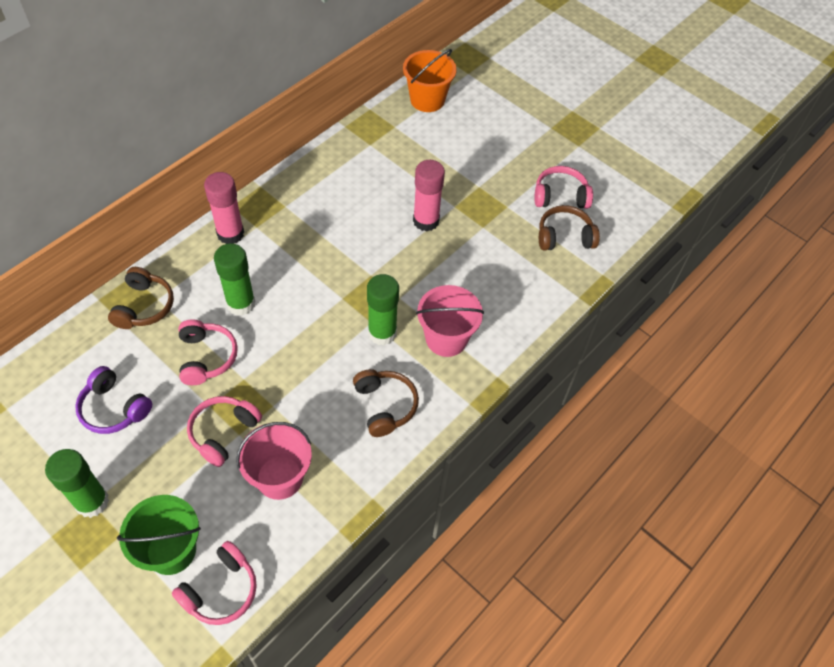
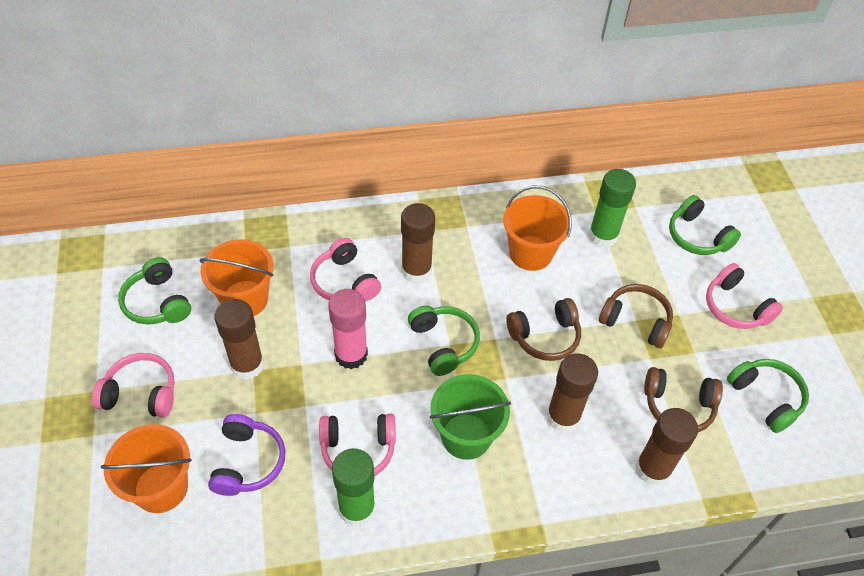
brown glue stick: 0 -> 4
green glue stick: 3 -> 2
green headphones: 0 -> 4
orange bucket: 1 -> 3
pink bucket: 2 -> 0
pink glue stick: 2 -> 1

